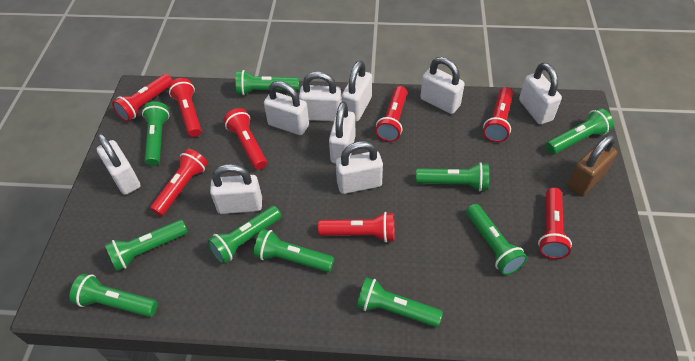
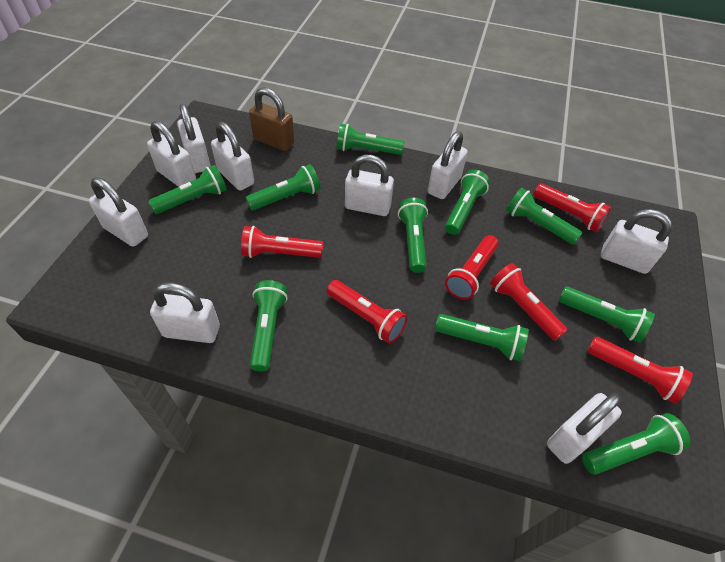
red flashlight: 8 -> 6

